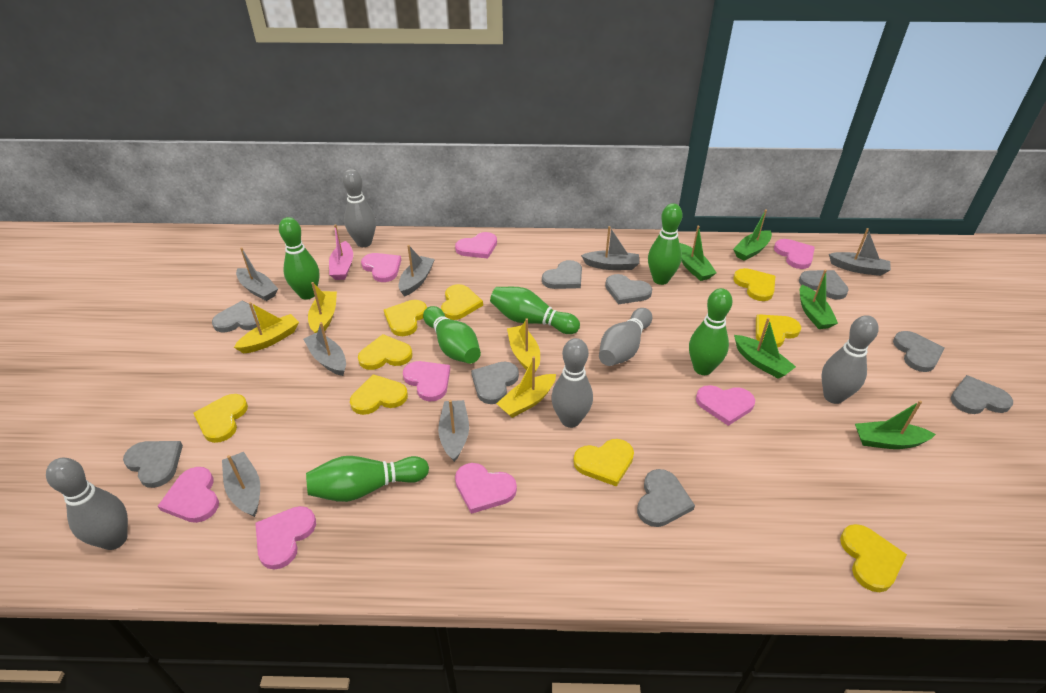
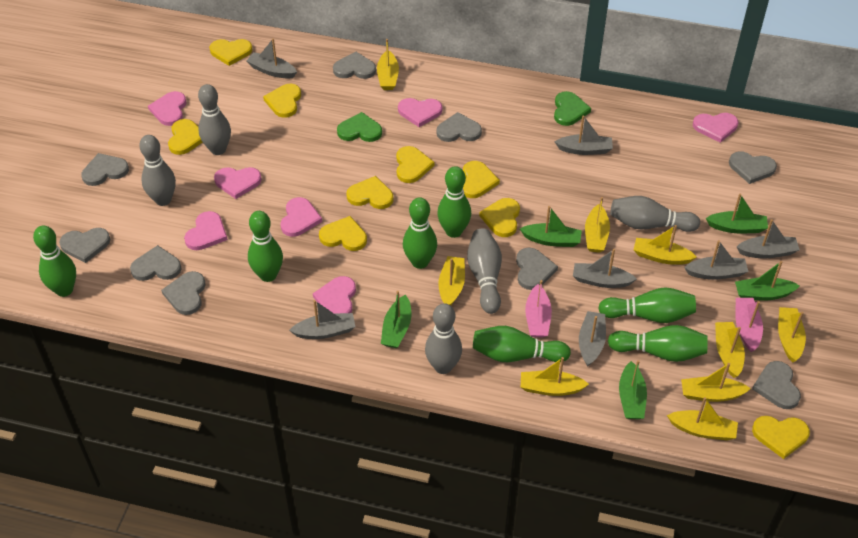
green bowling pin: 6 -> 7
green heart: 0 -> 2
pink boat: 1 -> 2
pink heart: 8 -> 7
yellow boat: 4 -> 9

